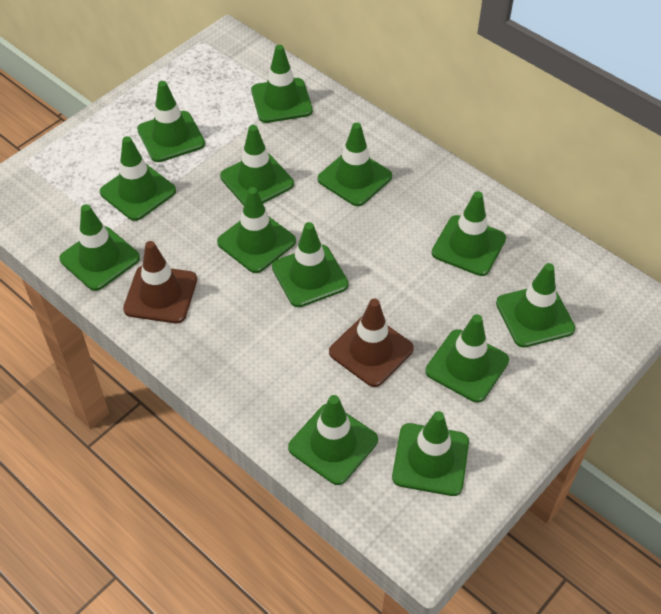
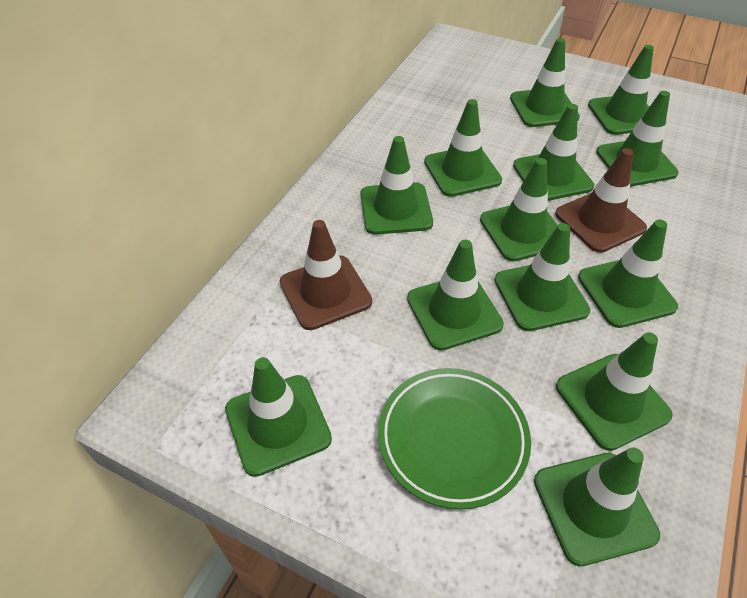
green plate: 0 -> 1

